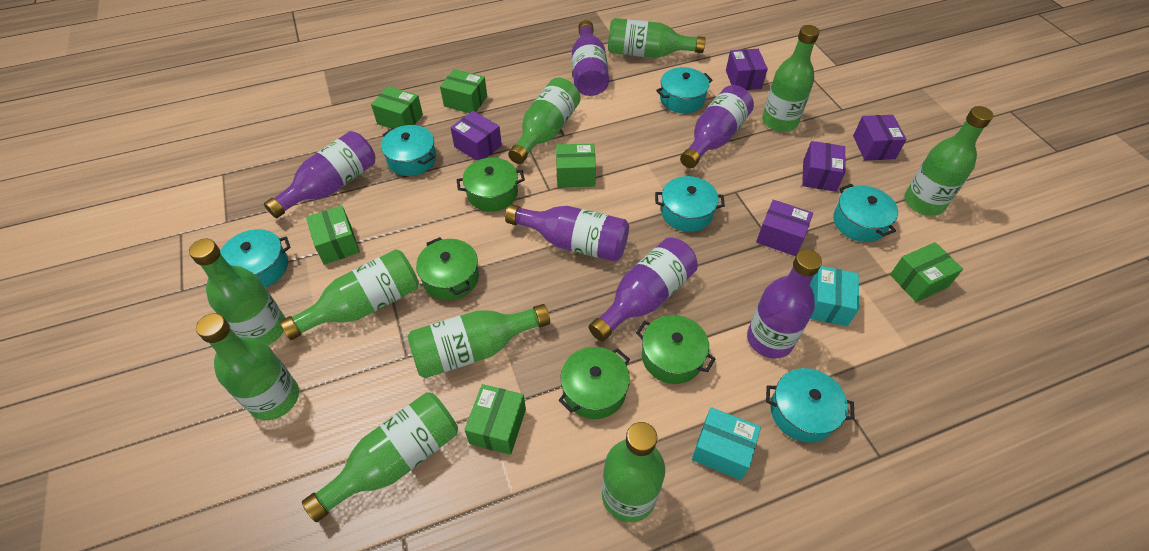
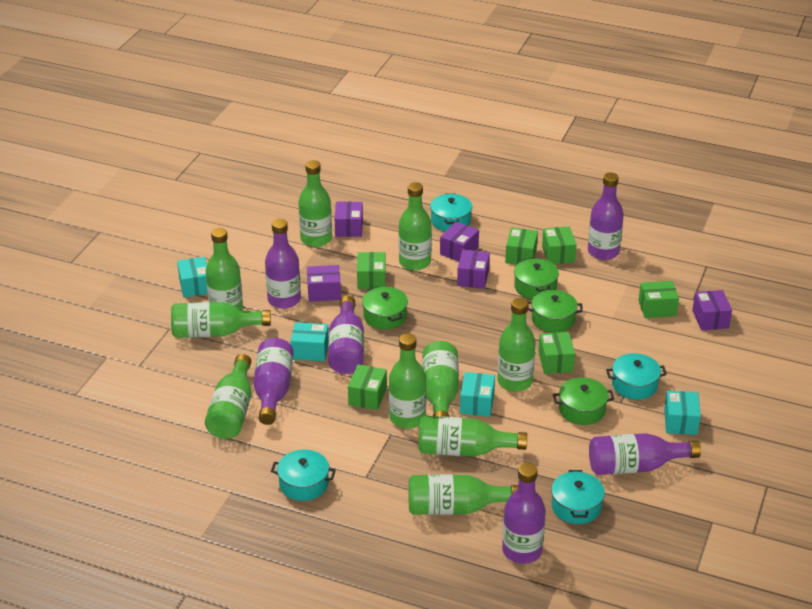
turquoise box: 2 -> 4
turquoise pot: 6 -> 4

